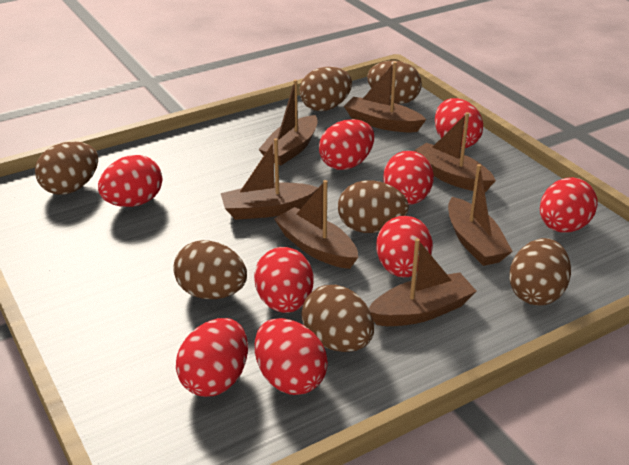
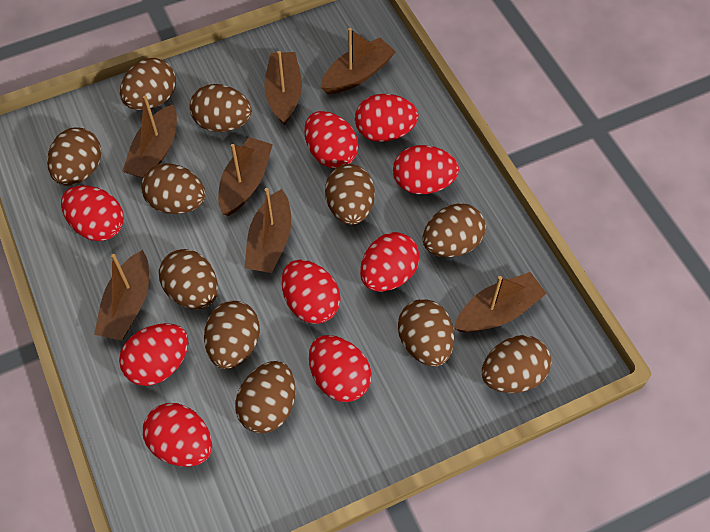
brown egg: 7 -> 11

